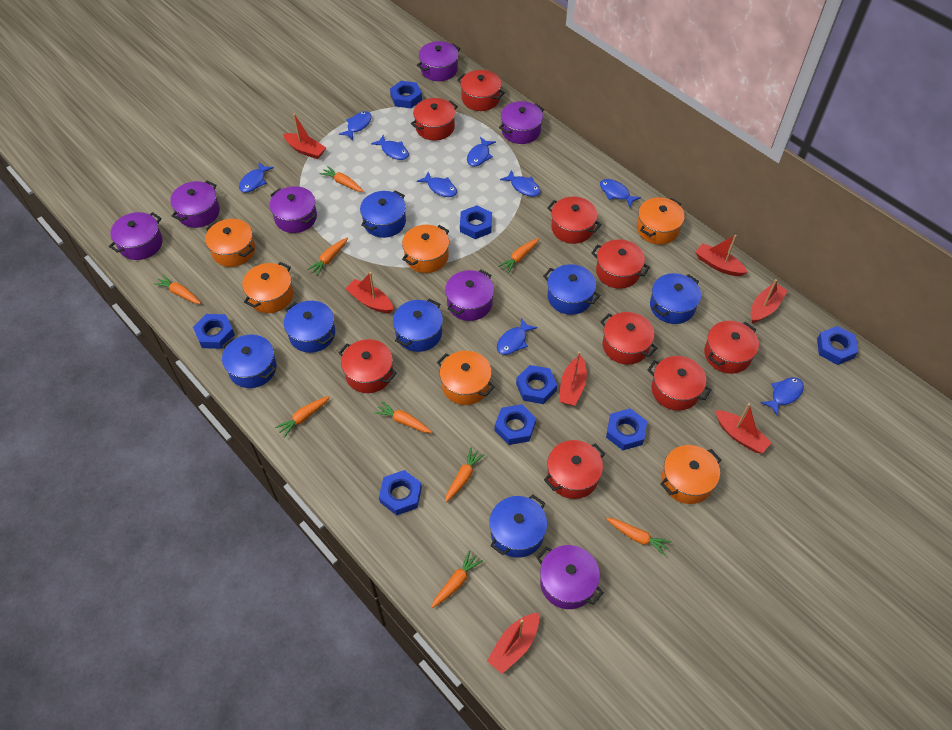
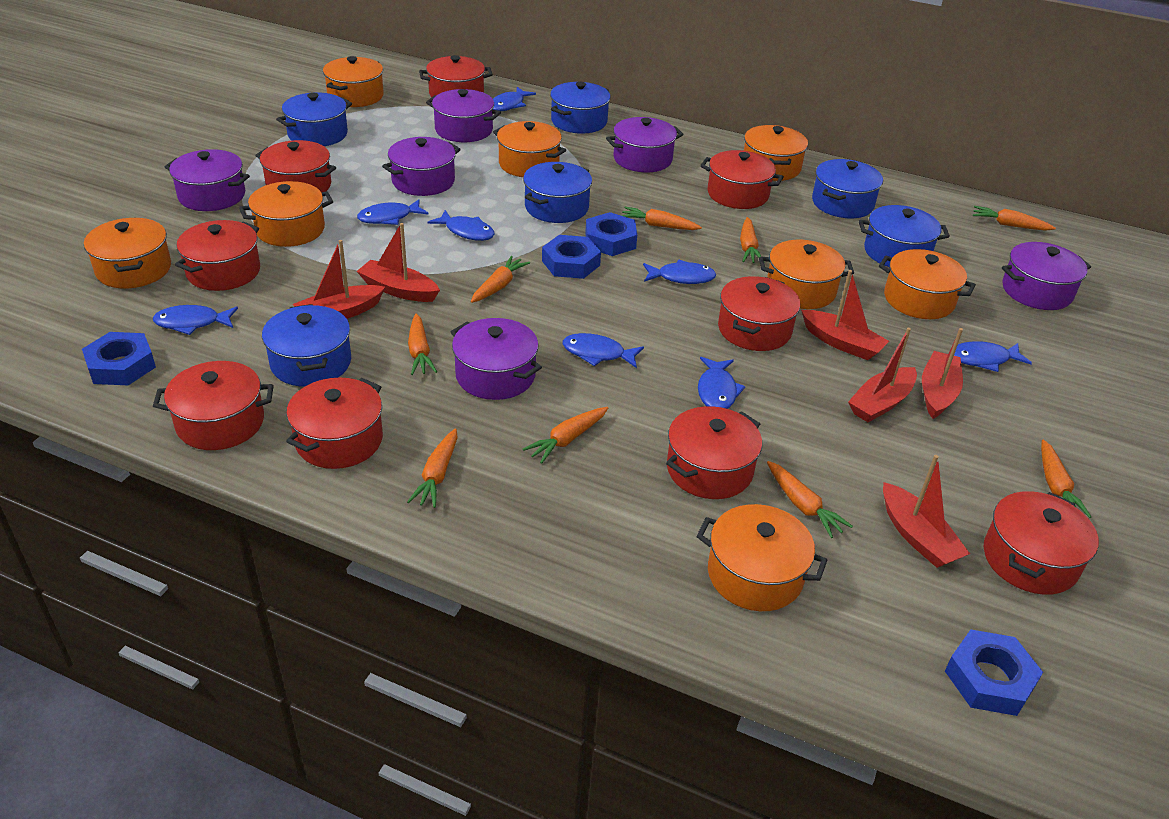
blue fish: 9 -> 8
blue nut: 8 -> 4
blue pot: 7 -> 6
orange pot: 6 -> 8
purple pot: 7 -> 6
red boat: 7 -> 6

